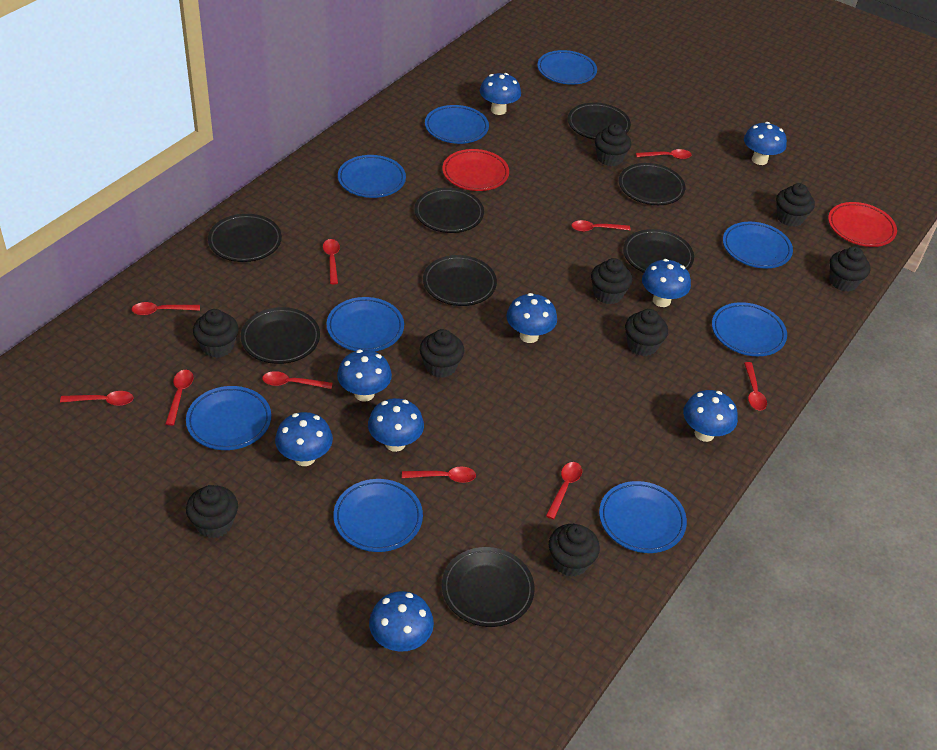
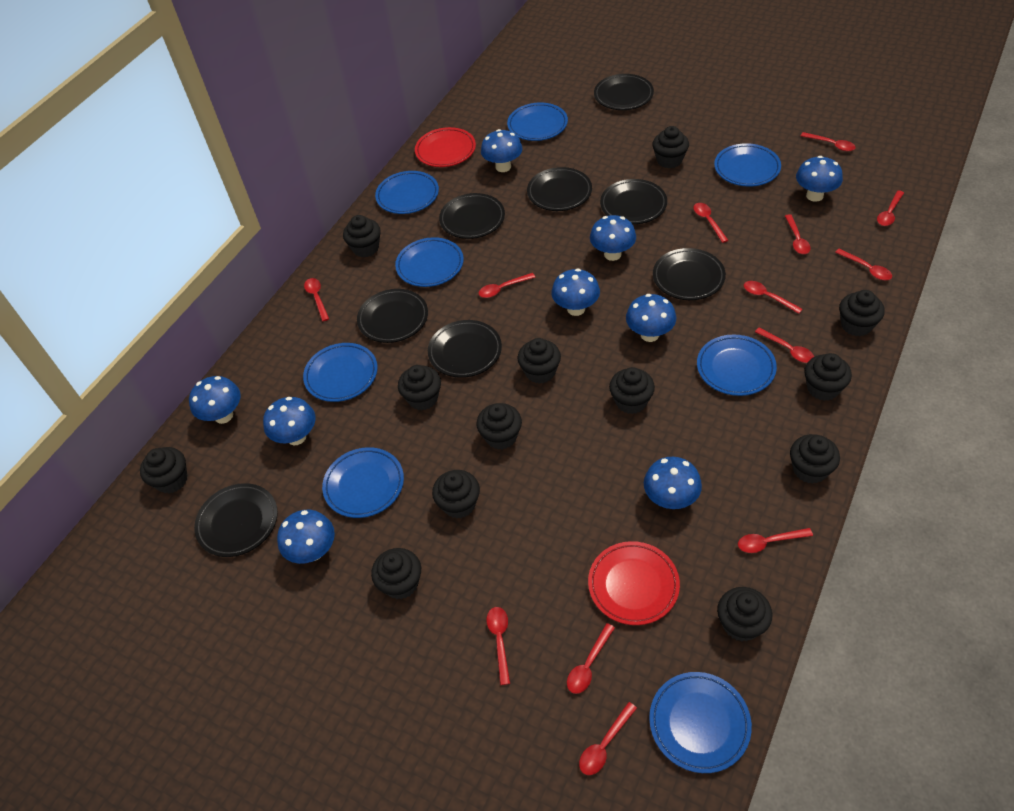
black cupcake: 9 -> 13
blue plate: 9 -> 8
red spoon: 10 -> 13

